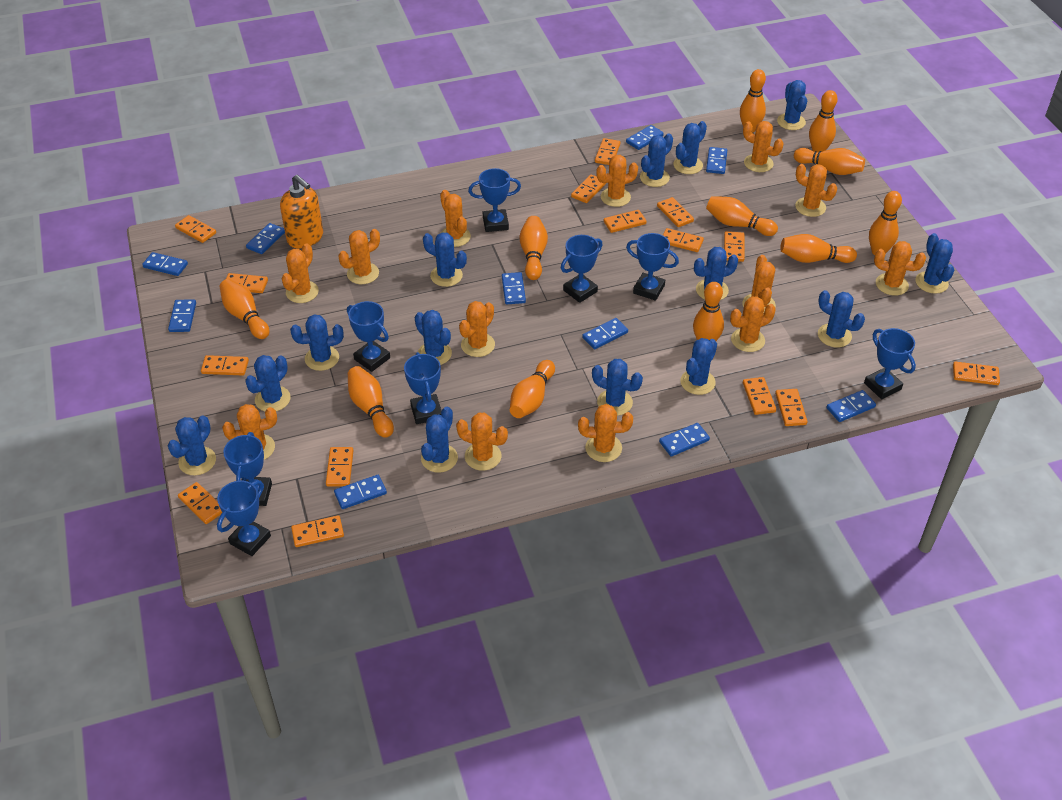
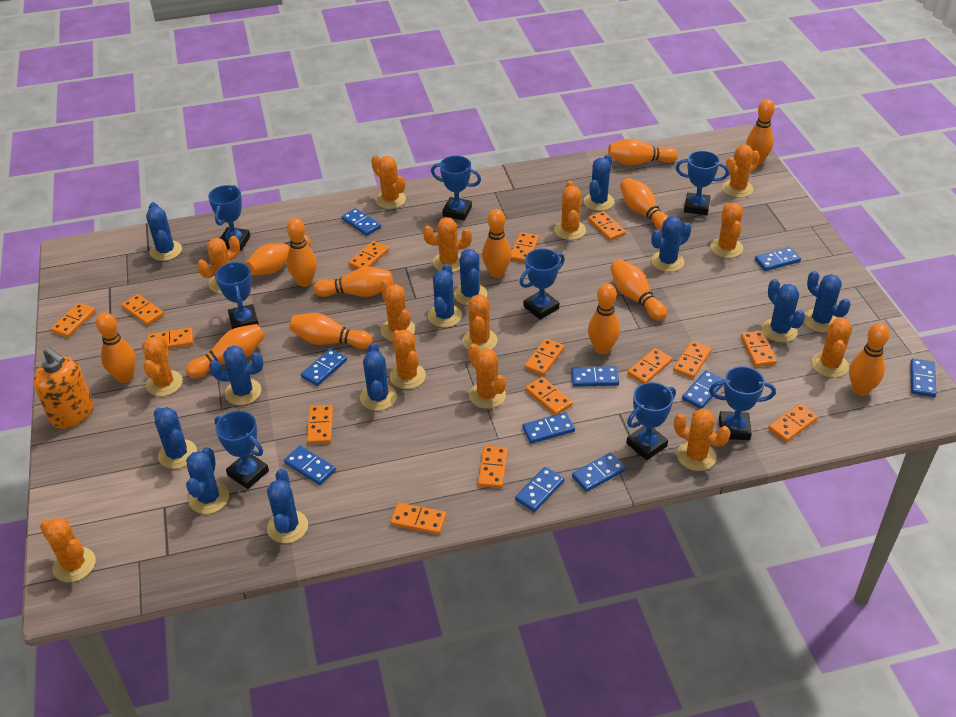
blue cactus: 14 -> 12
orange bowling pin: 11 -> 13
orange cactus: 13 -> 14

